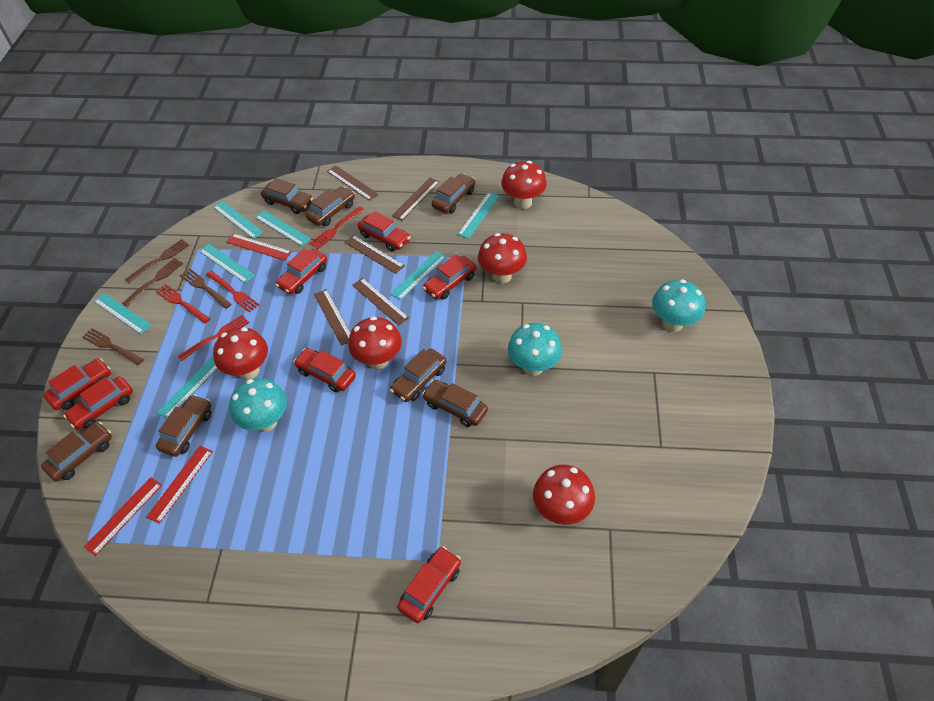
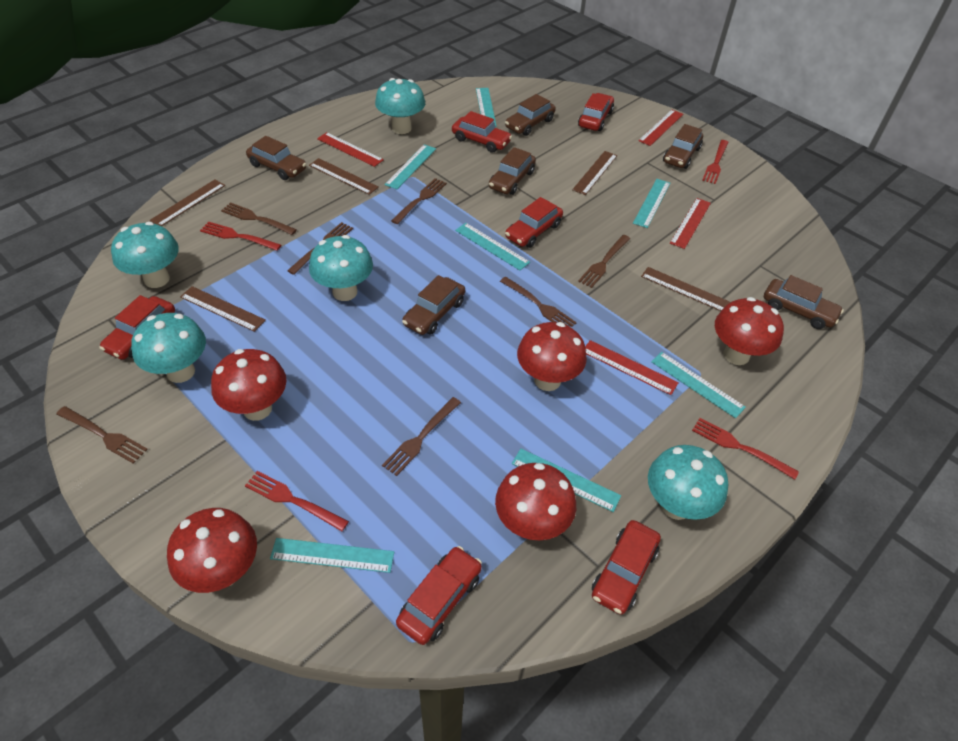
brown car: 7 -> 6
brown fork: 4 -> 7
red car: 7 -> 6
red ruler: 3 -> 4
turquoise mushroom: 3 -> 5

